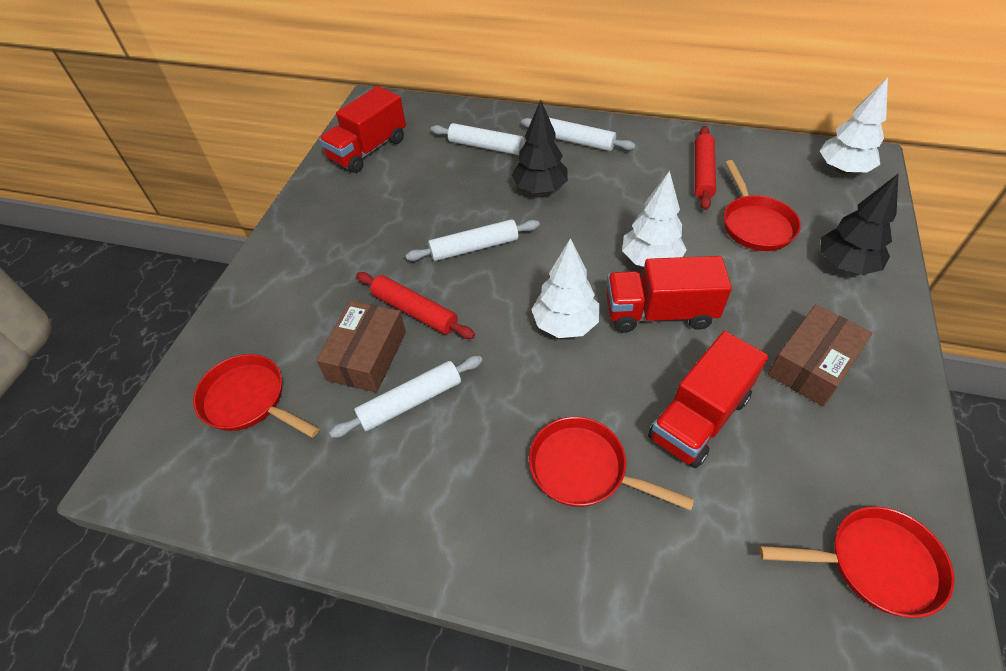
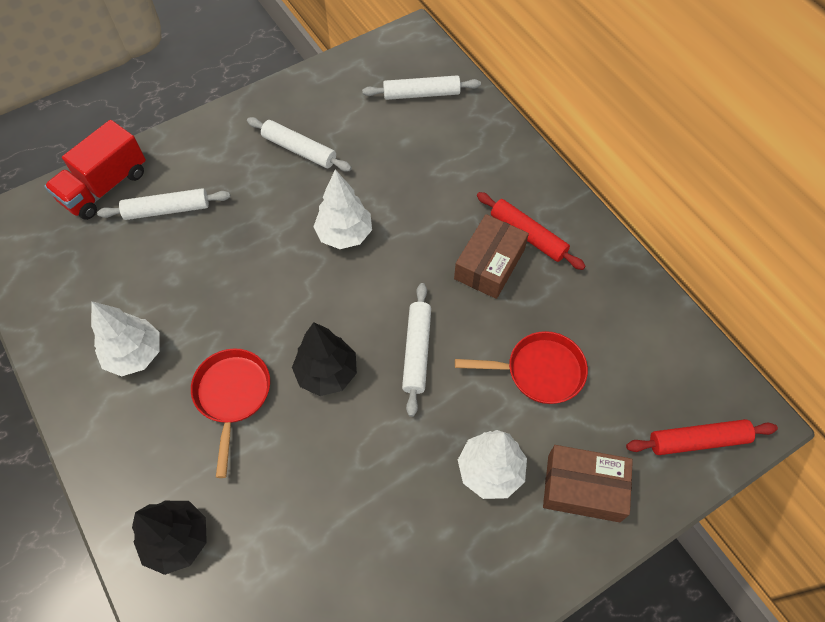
red pan: 4 -> 2
red truck: 3 -> 1

